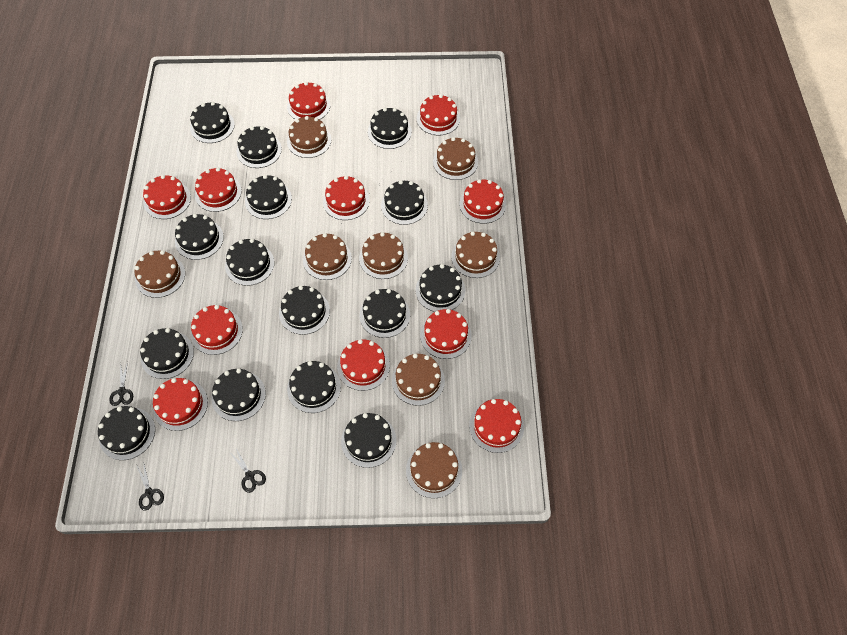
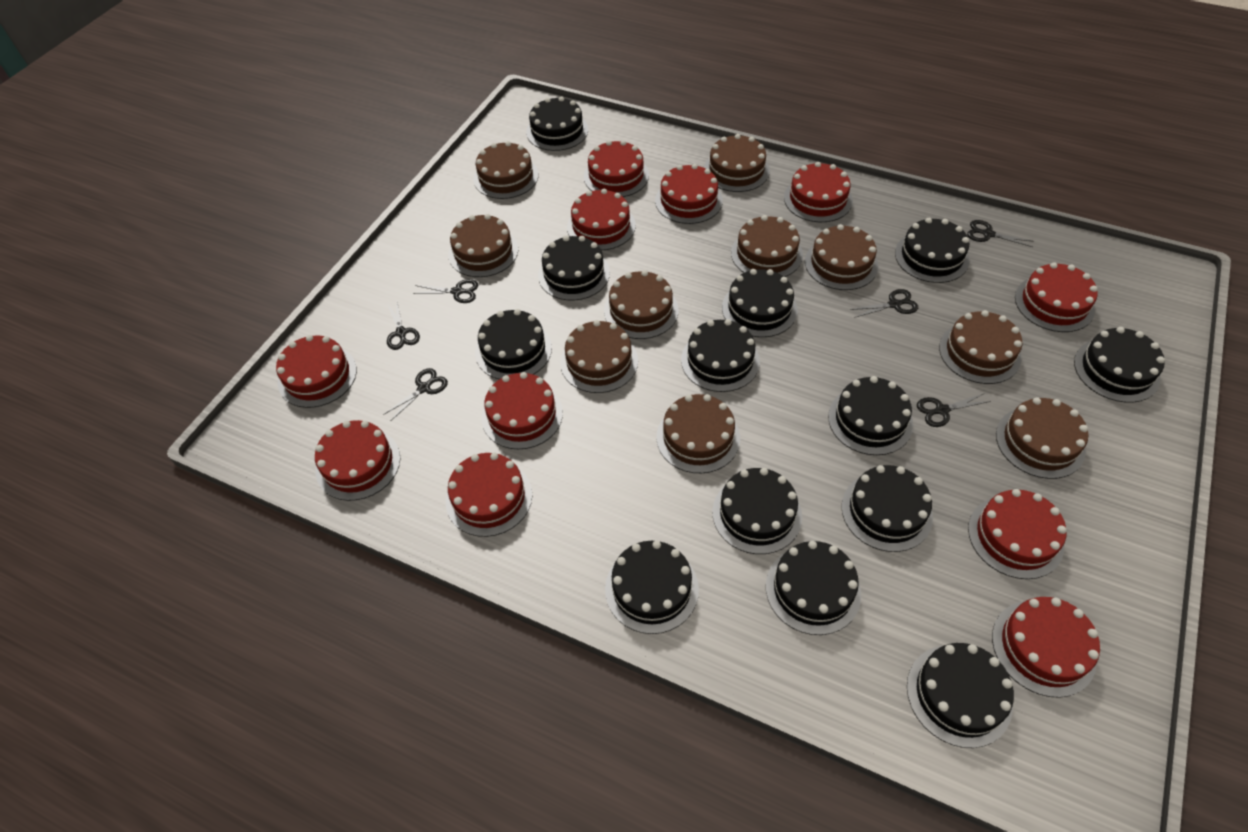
black cake: 15 -> 13
black scissors: 3 -> 6
brown cake: 8 -> 10

